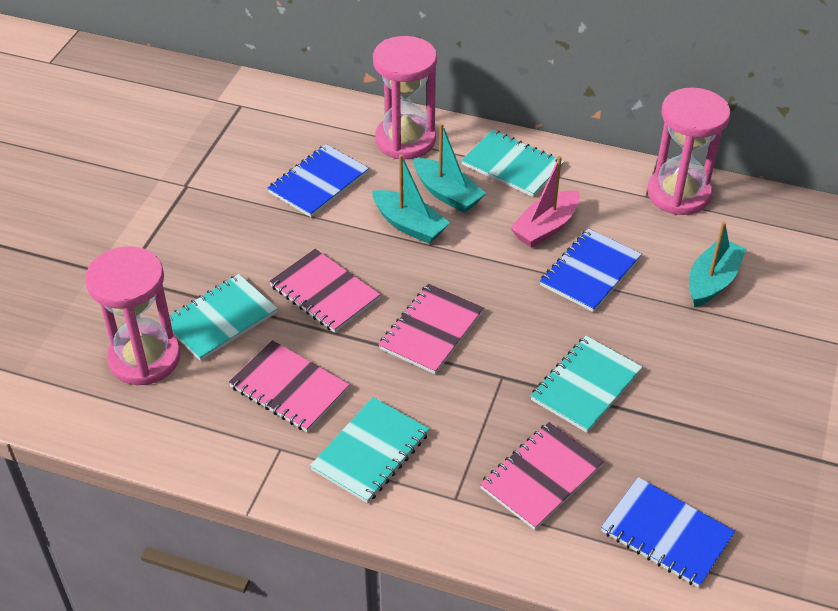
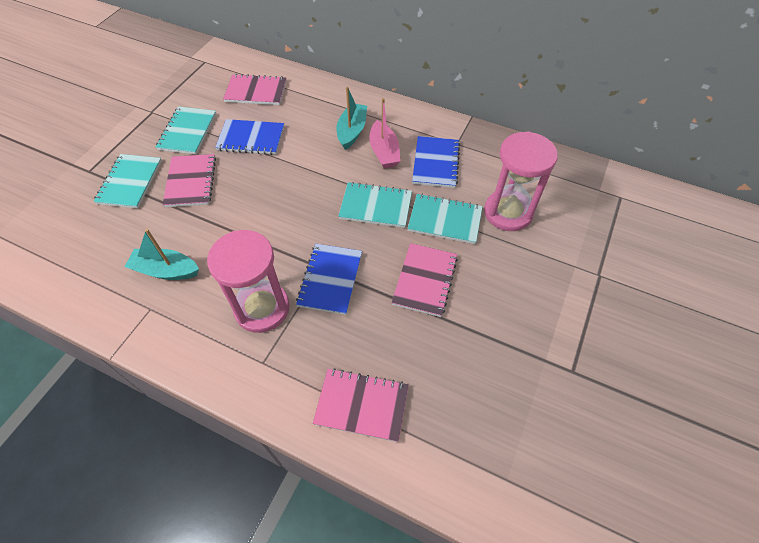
pink hourglass: 3 -> 2
turquoise boat: 3 -> 2

